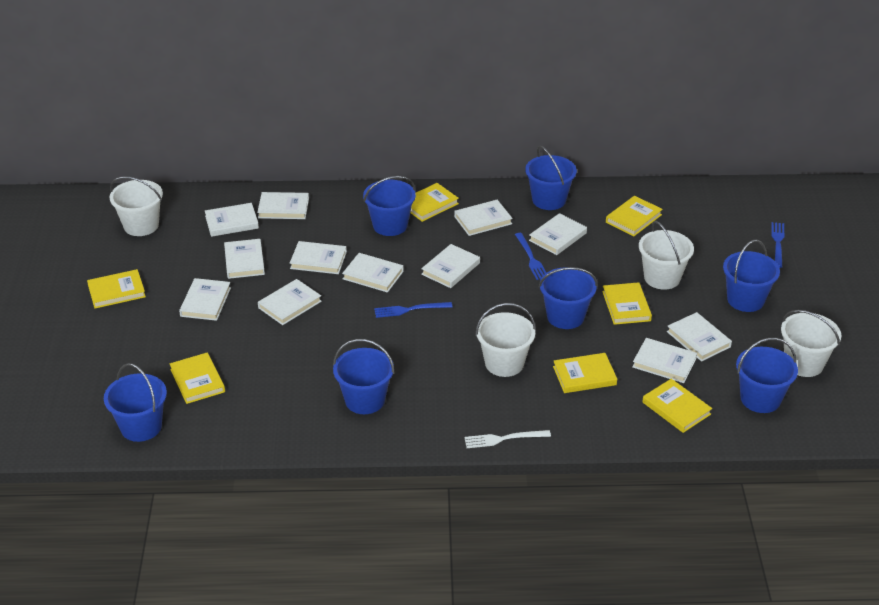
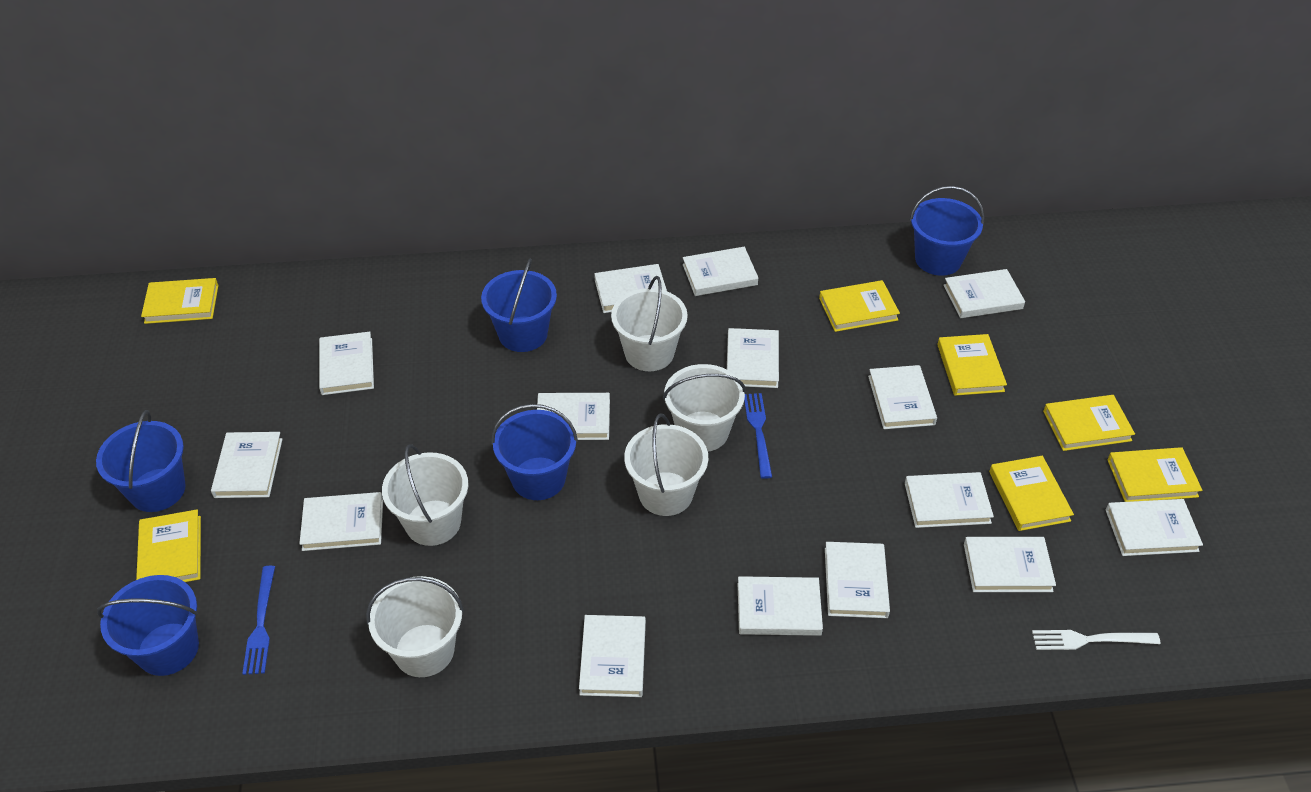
blue bucket: 7 -> 5
blue fork: 3 -> 2
white book: 12 -> 15
white bucket: 4 -> 5

